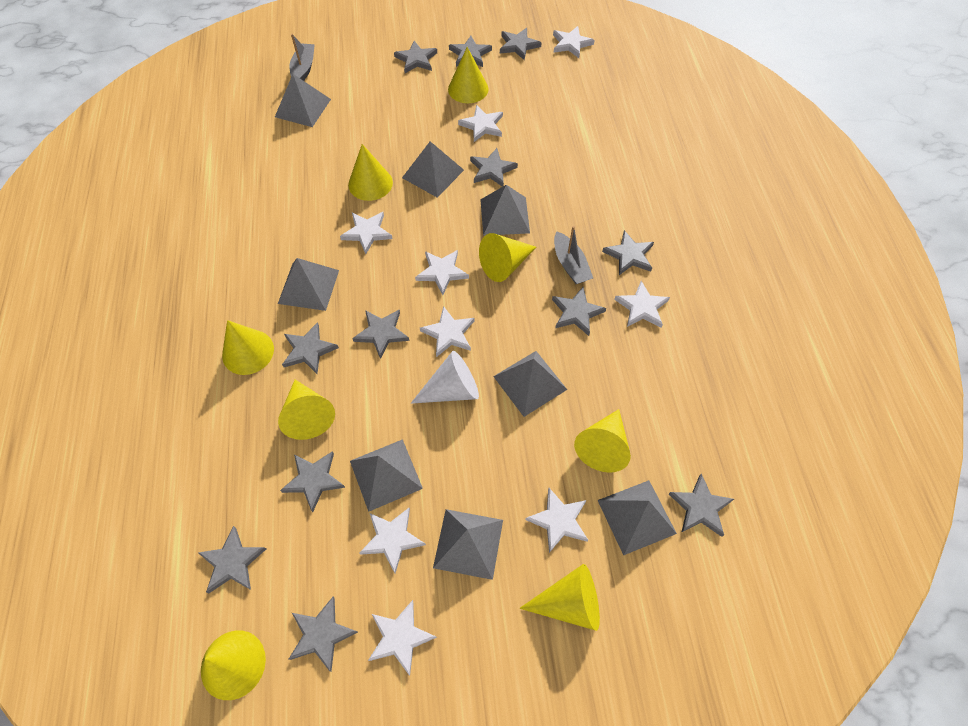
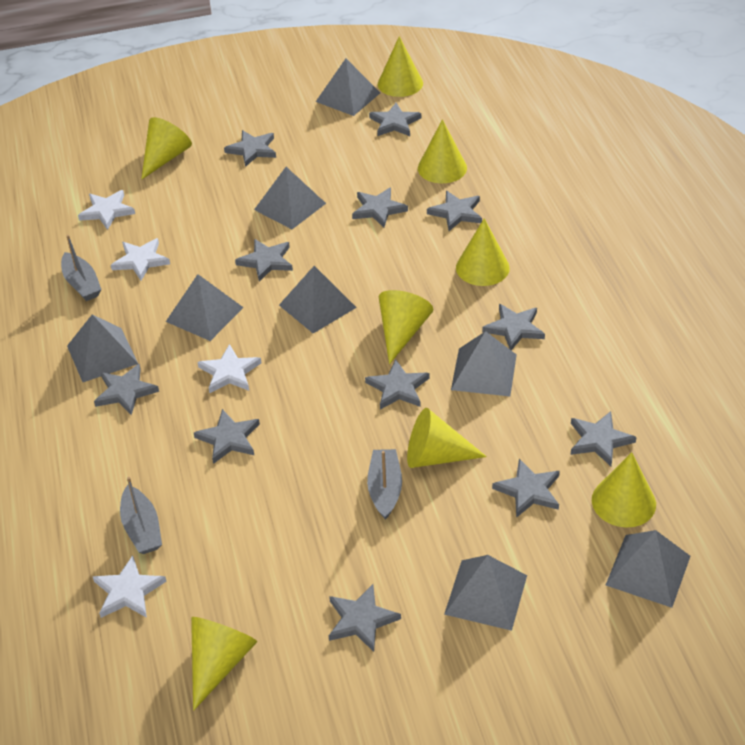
grey boat: 2 -> 3
white cone: 1 -> 0
white star: 9 -> 4

